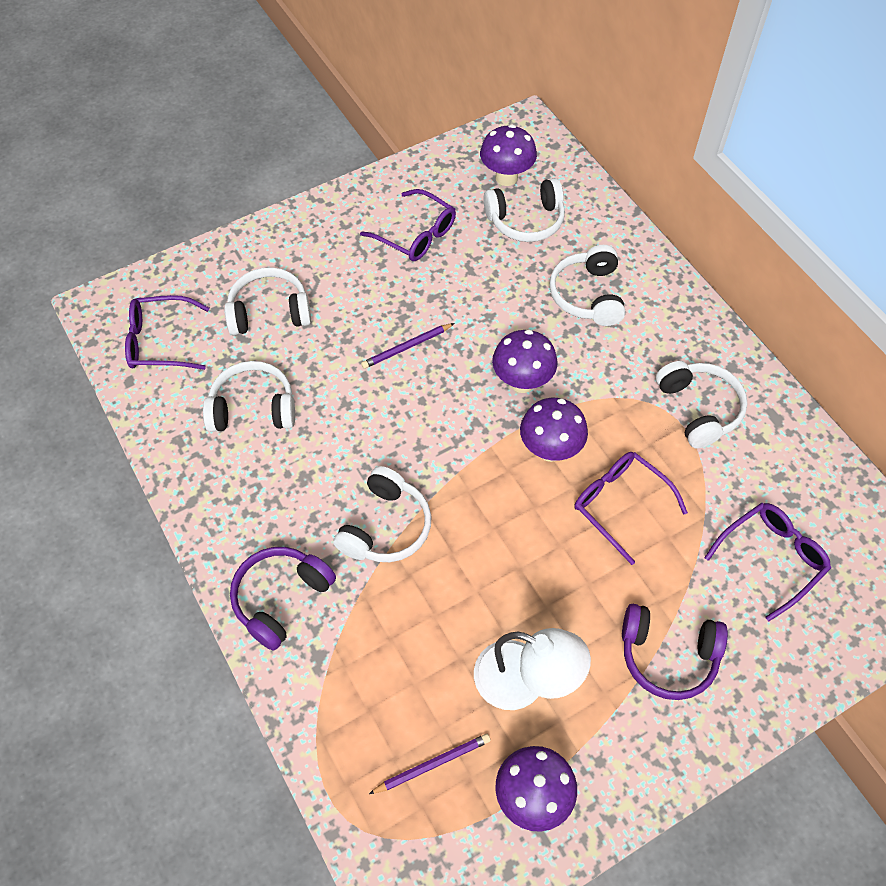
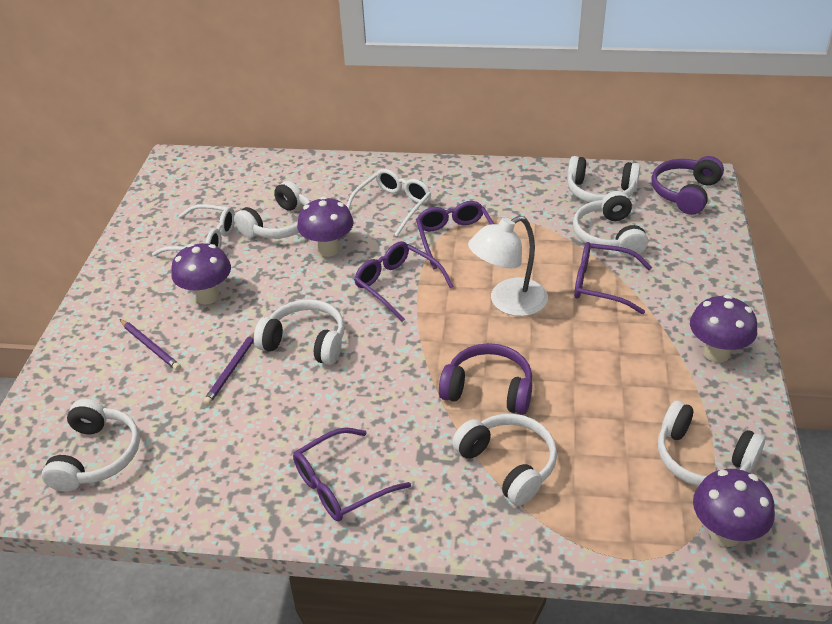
white glasses: 0 -> 2
white headphones: 6 -> 7

